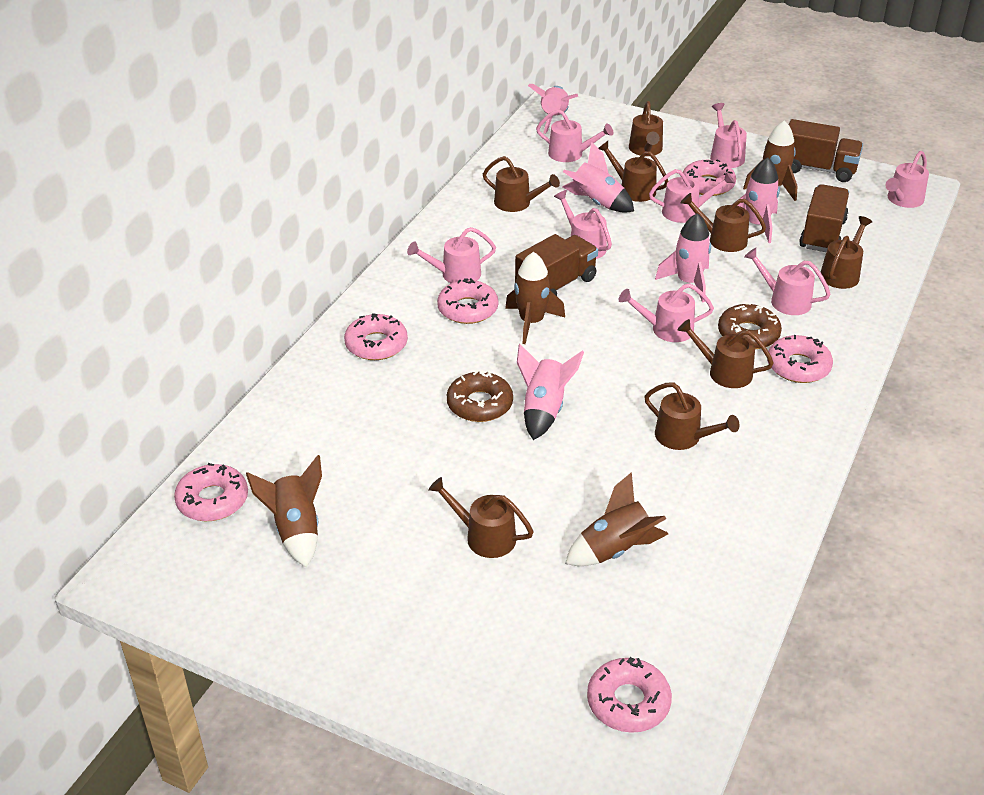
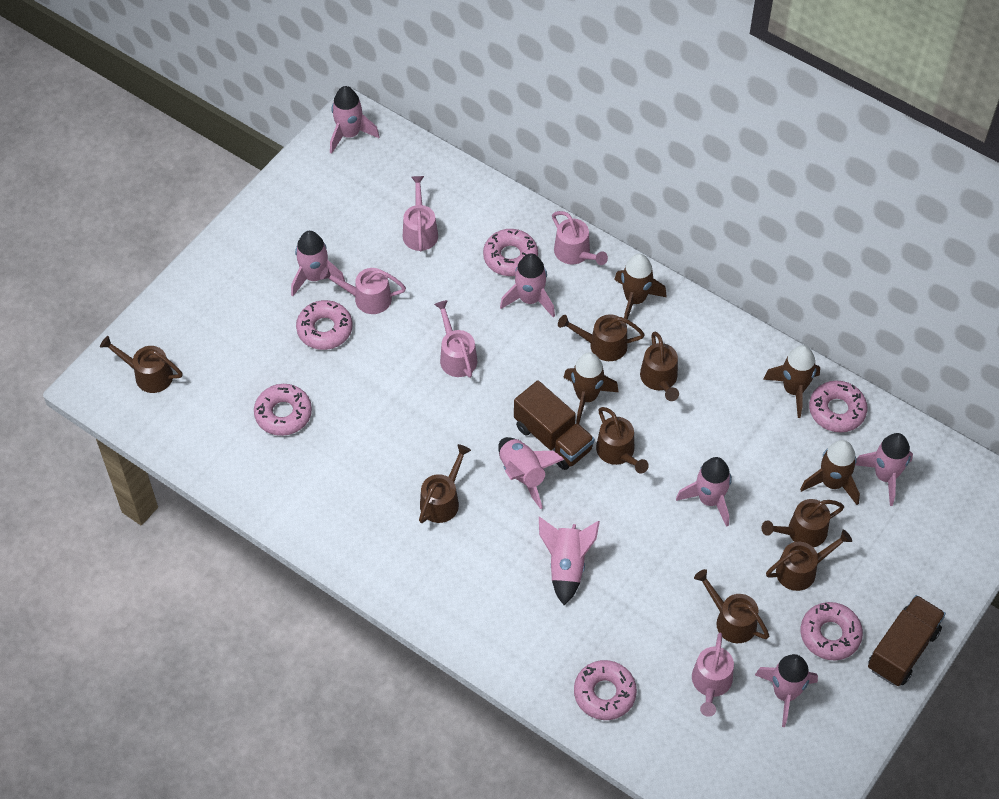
brown donut: 2 -> 0
brown truck: 3 -> 2
pink rocket: 5 -> 8
pink watering can: 8 -> 5

